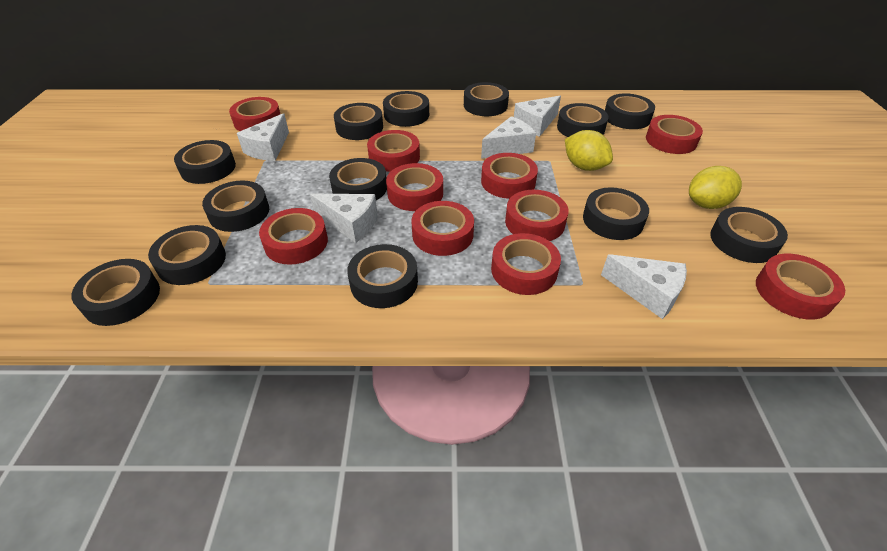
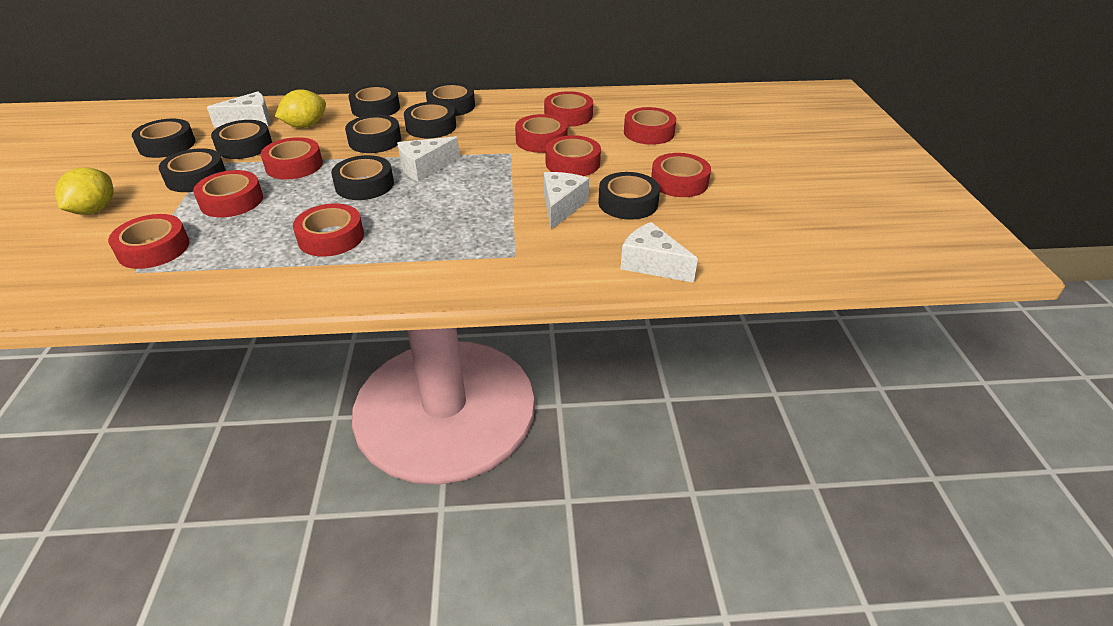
black tape: 13 -> 9
red tape: 10 -> 9
white cheese: 5 -> 4

